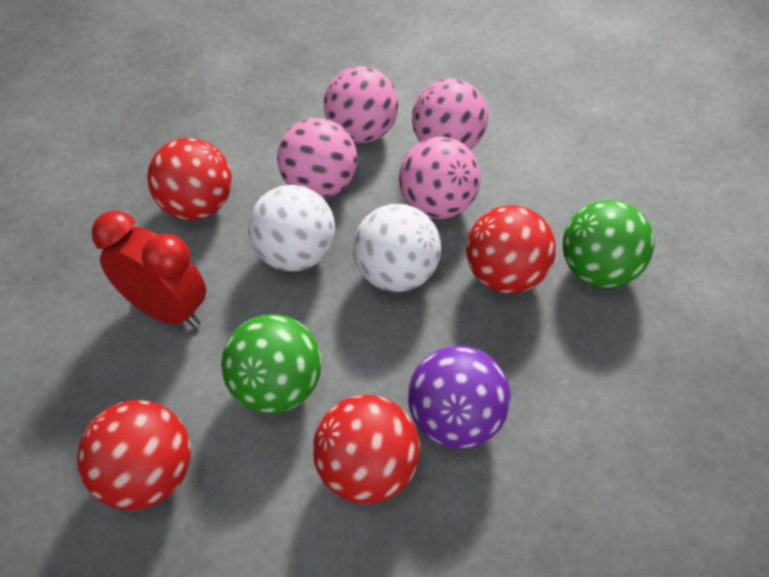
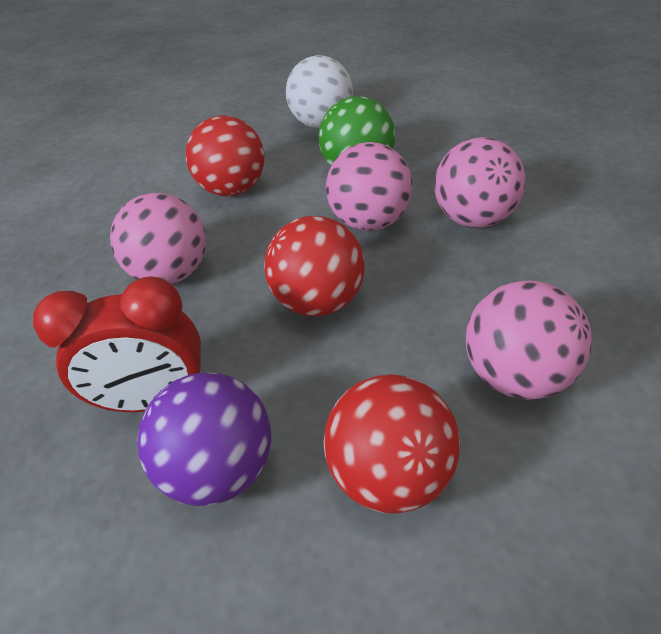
green ball: 2 -> 1
red ball: 4 -> 3
white ball: 2 -> 1

